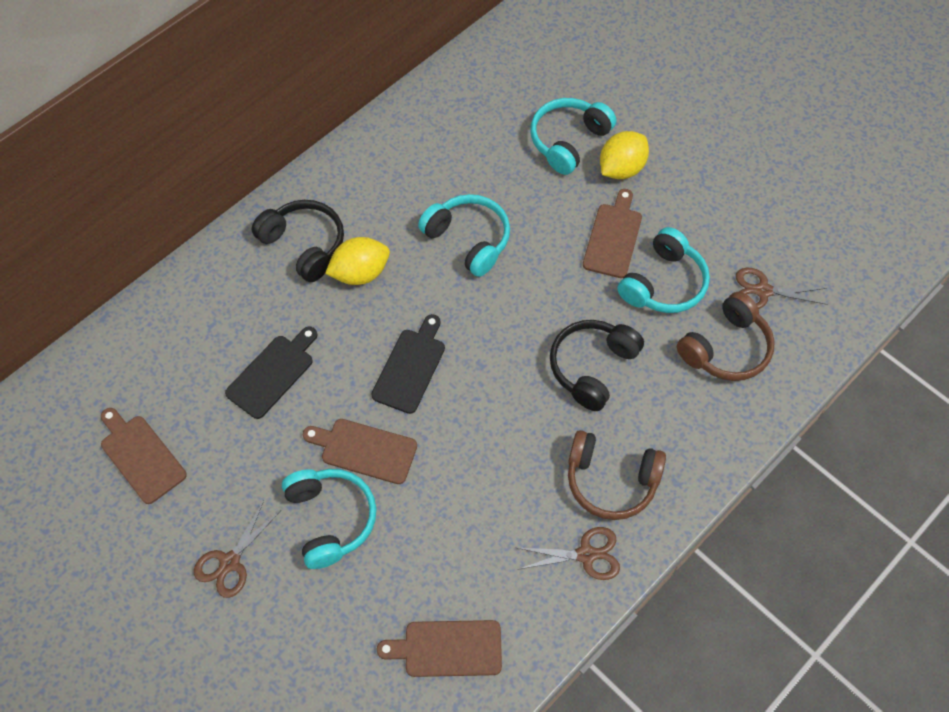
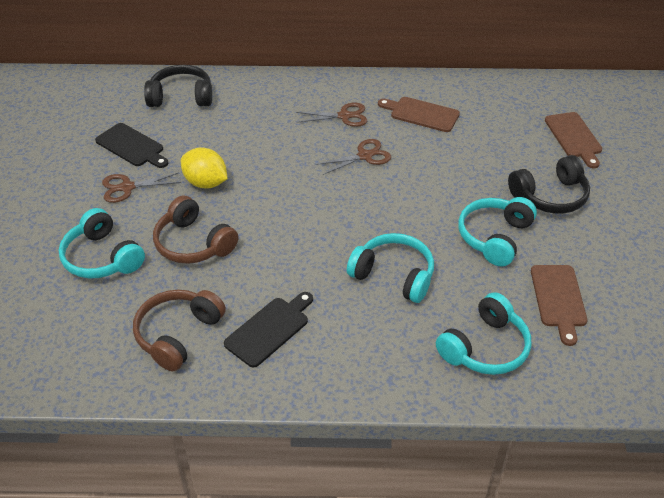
brown cutting board: 4 -> 3
yellow lemon: 2 -> 1

